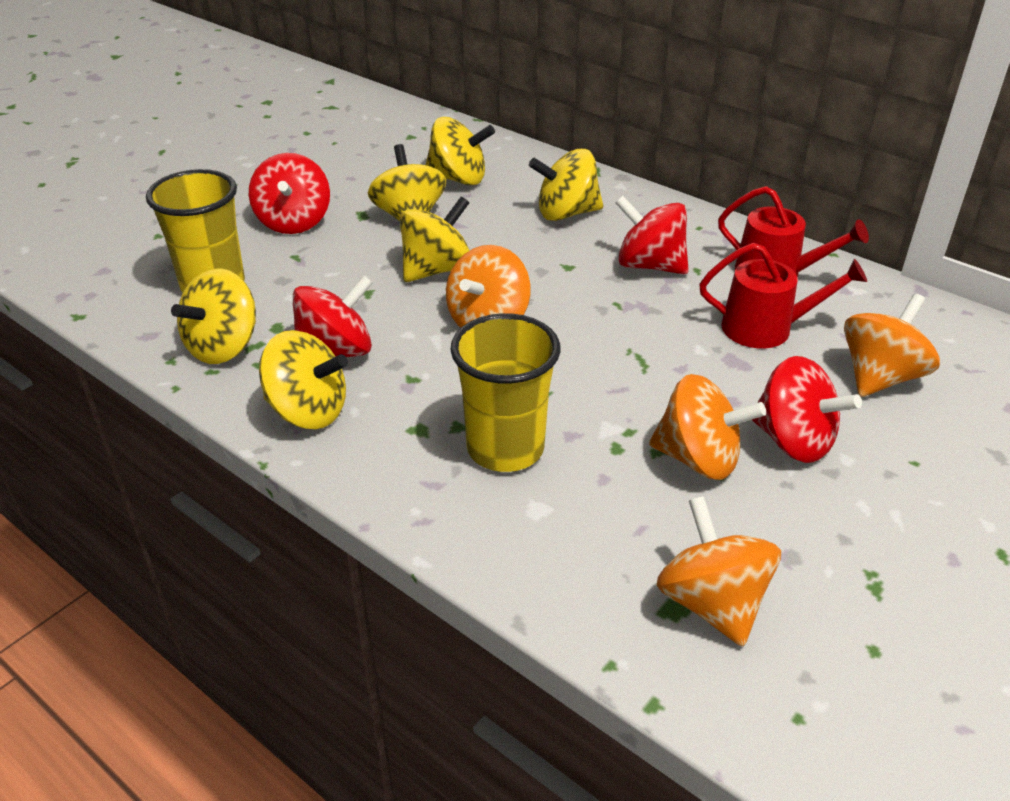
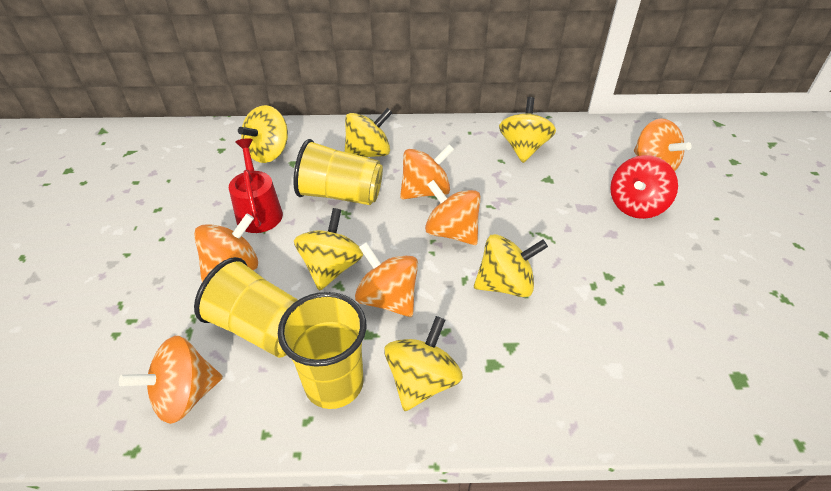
orange spinning top: 4 -> 6
red spinning top: 4 -> 1
red watering can: 2 -> 1
yellow cup: 2 -> 3

